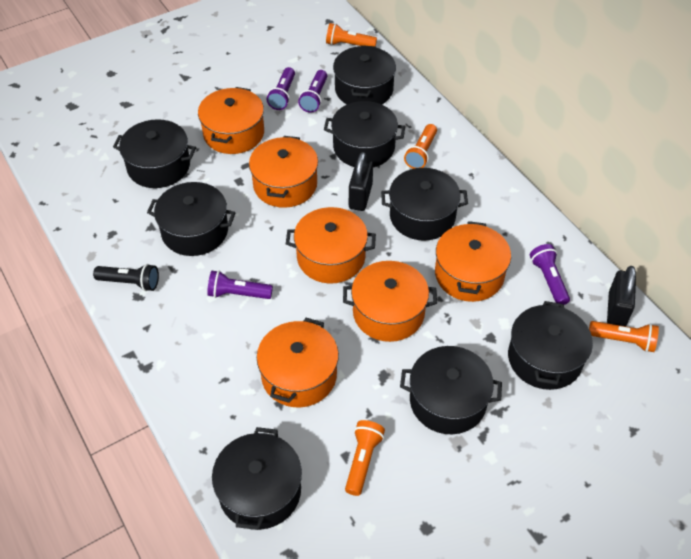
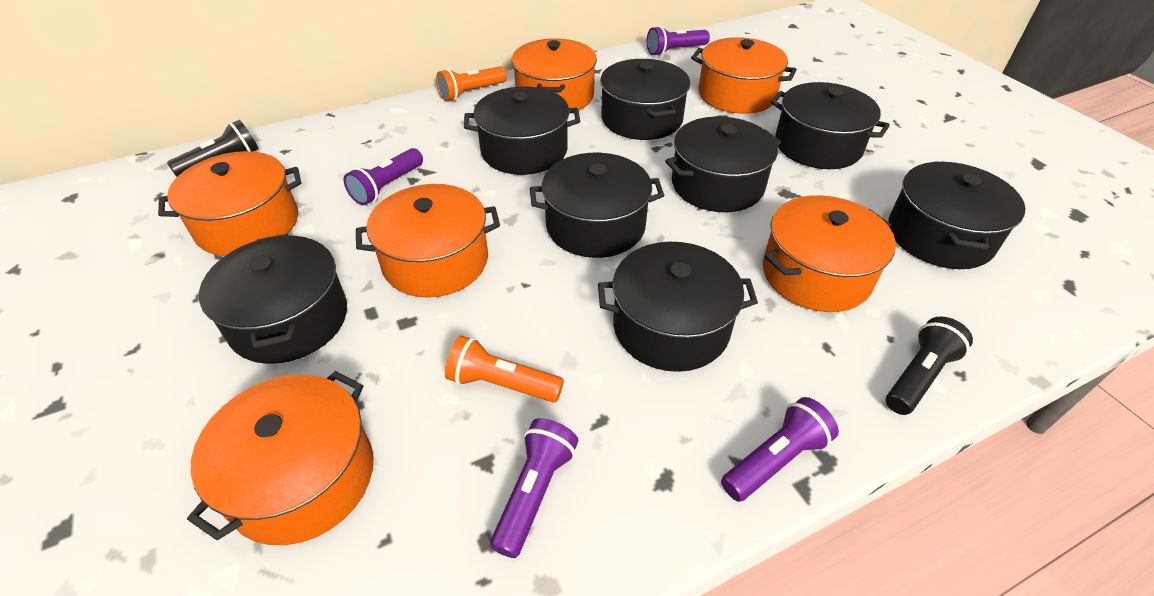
black flashlight: 1 -> 2
black padlock: 2 -> 0
orange flashlight: 4 -> 2

